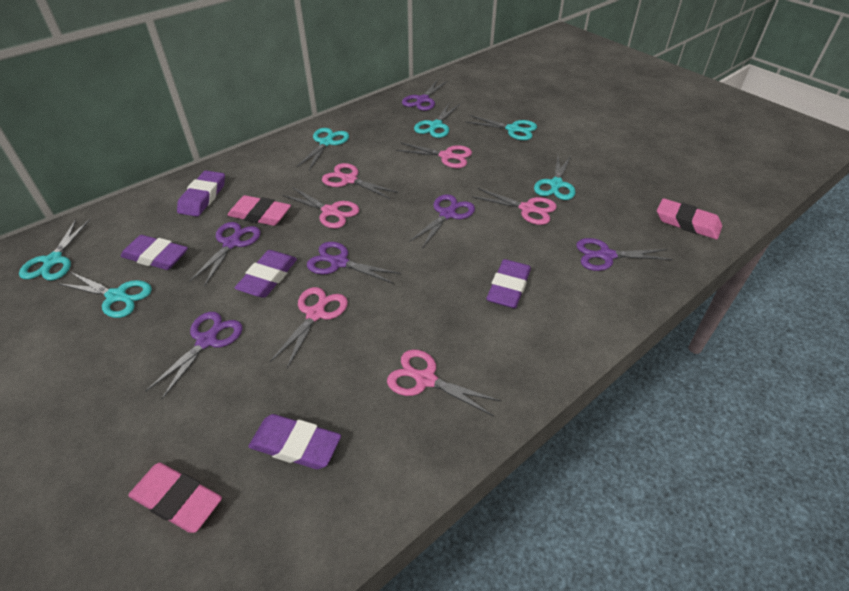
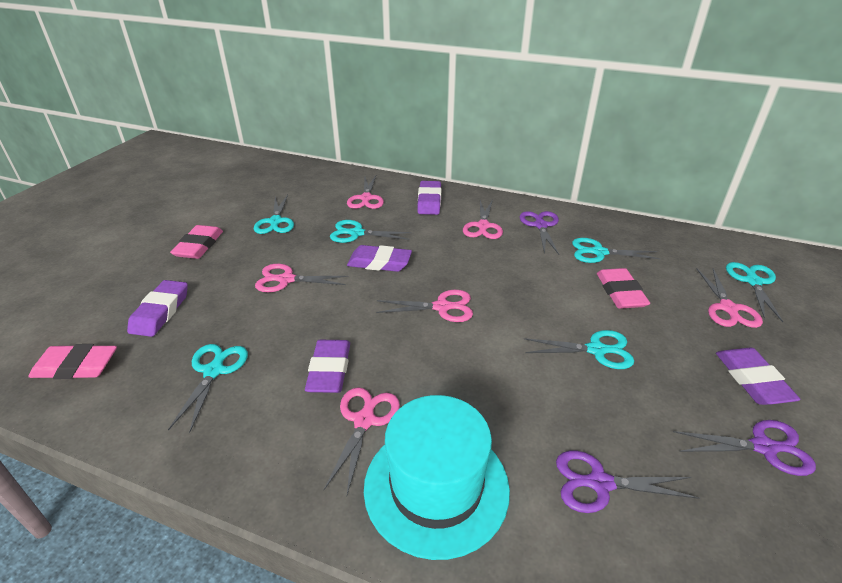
purple scissors: 6 -> 3
turquoise hat: 0 -> 1

